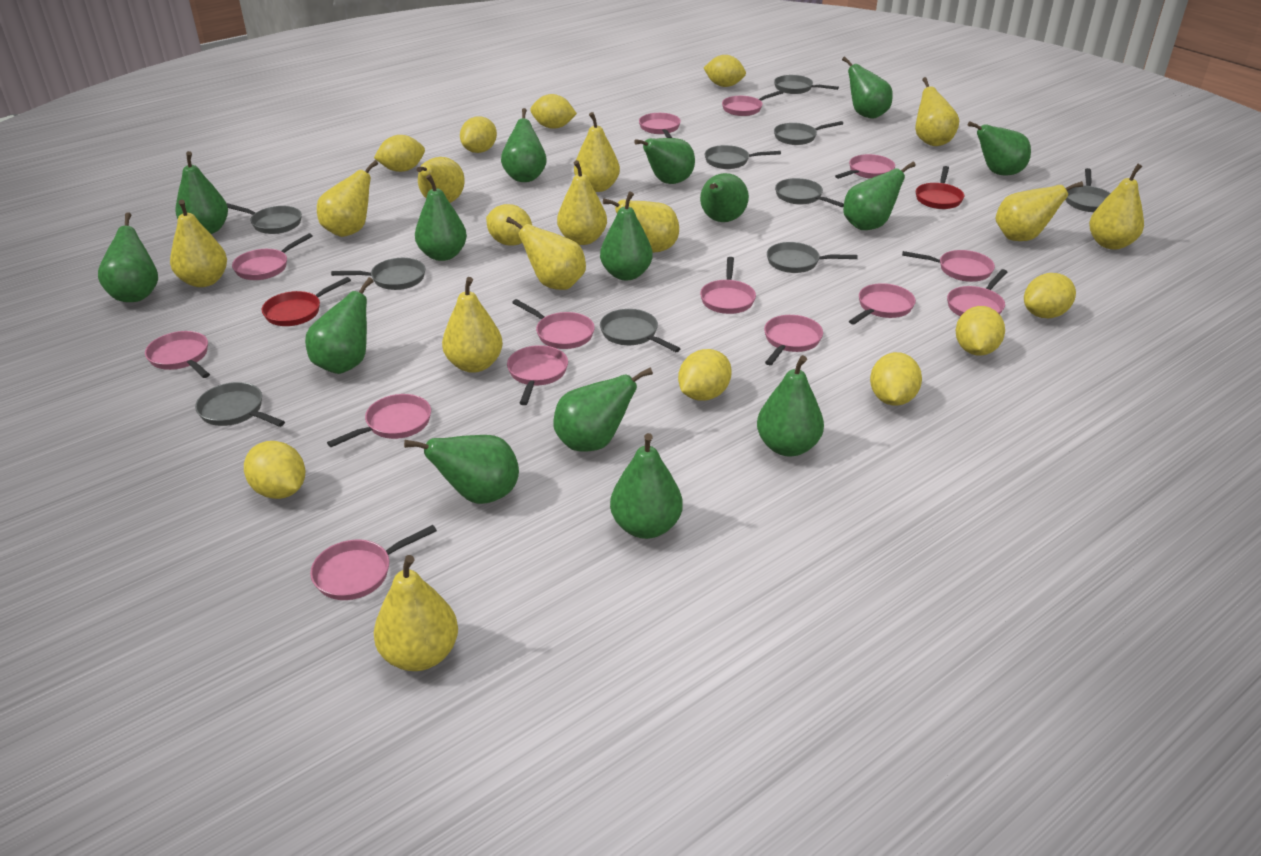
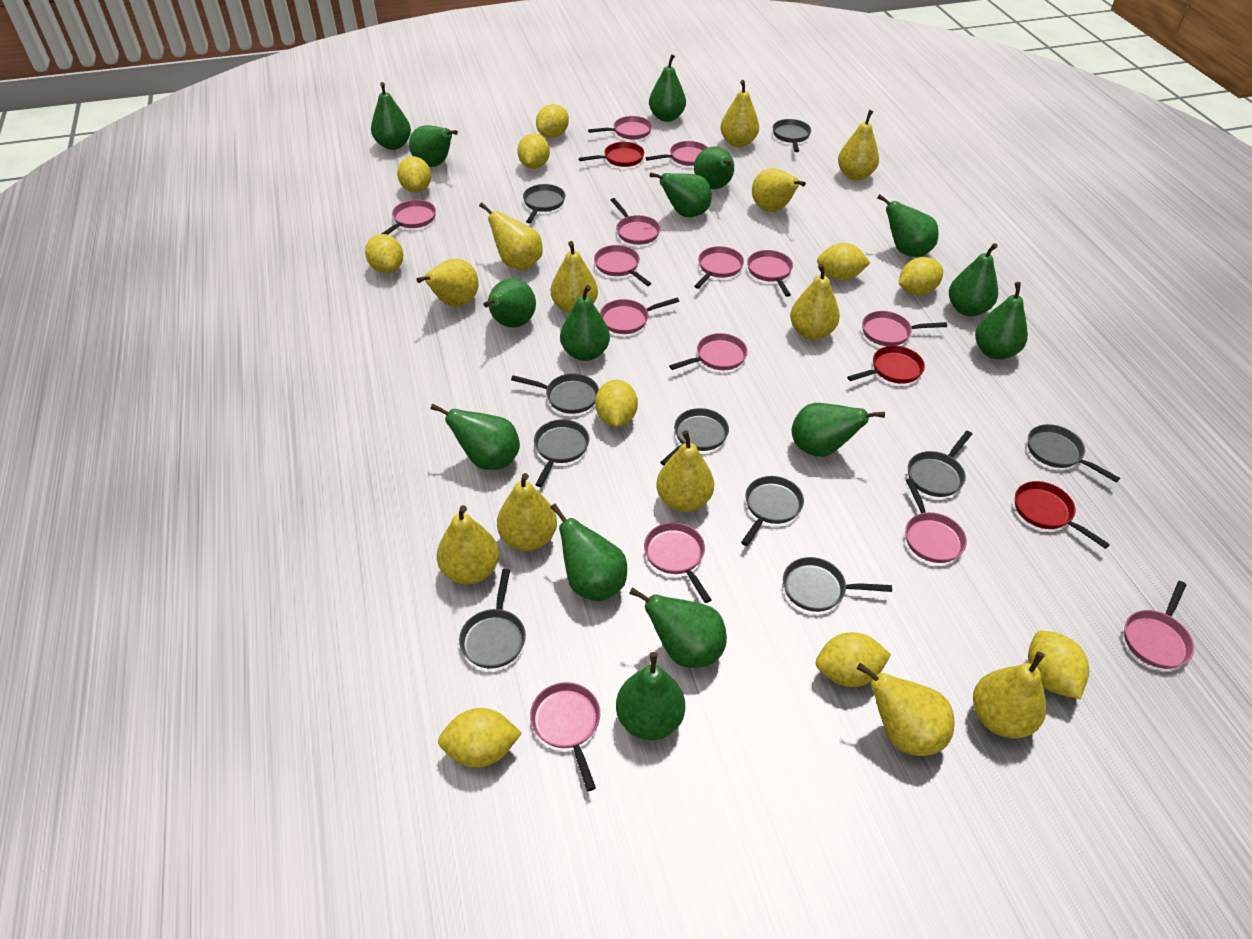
red pan: 2 -> 3

